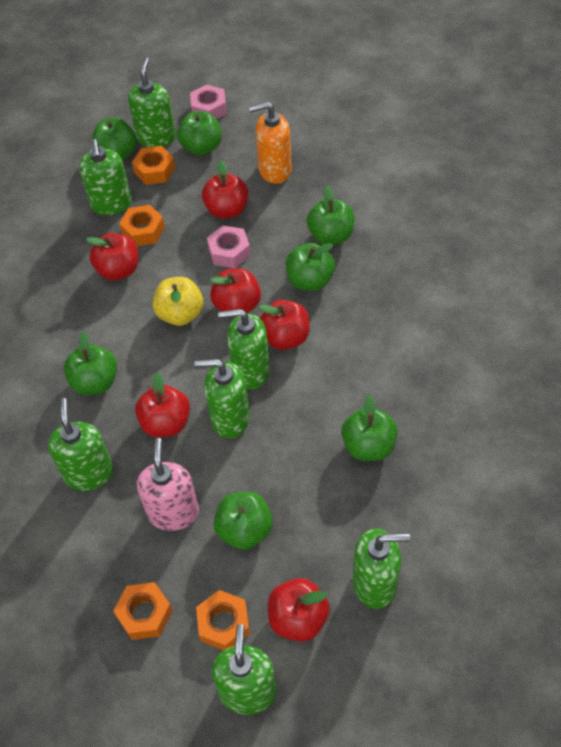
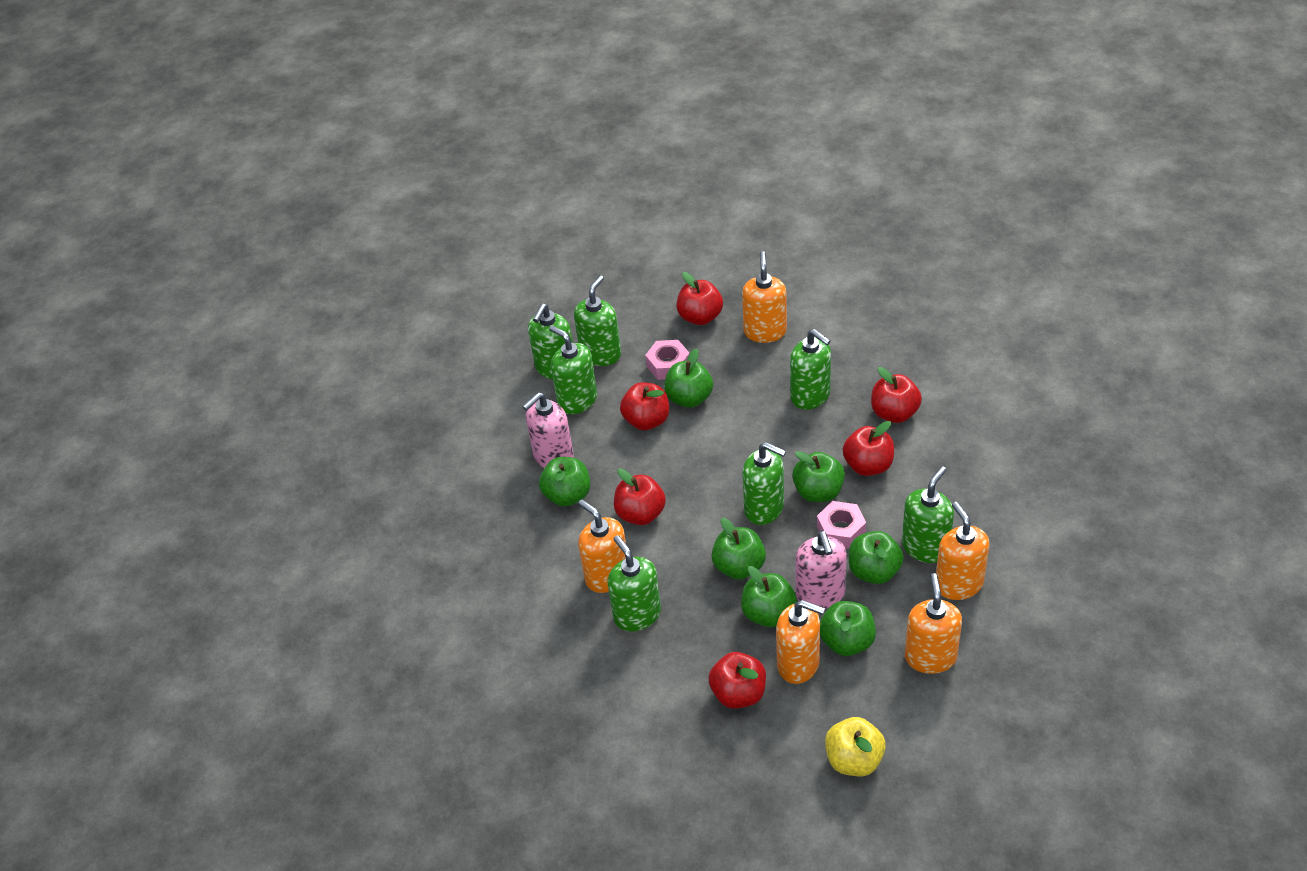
orange nut: 4 -> 0
orange soap dispenser: 1 -> 5
pink soap dispenser: 1 -> 2

